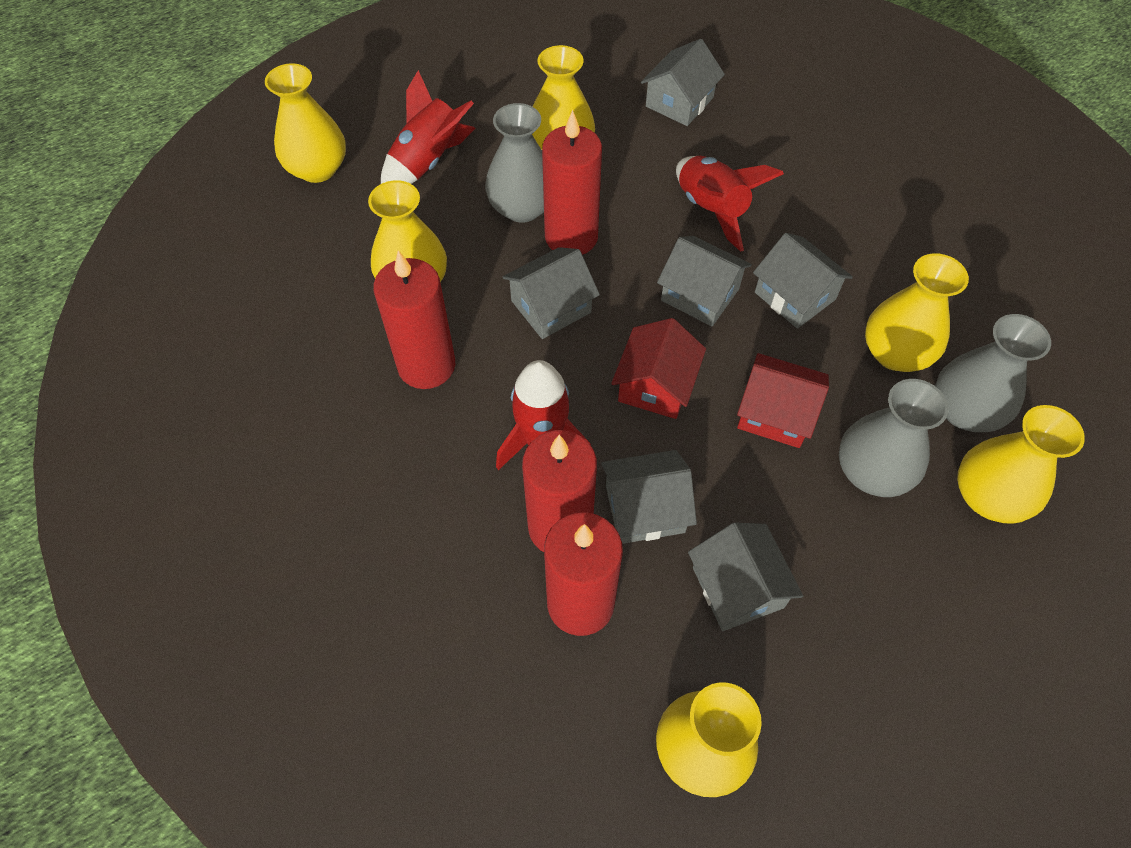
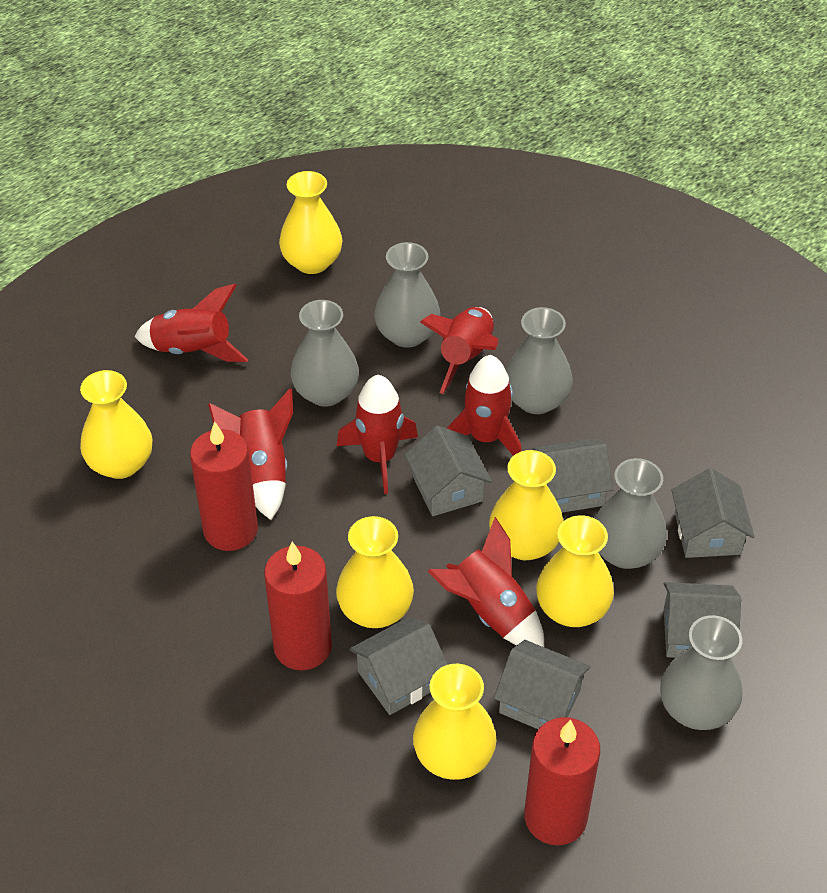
grey vase: 3 -> 5
red candle: 4 -> 3
red house: 2 -> 0
red rocket: 3 -> 6

